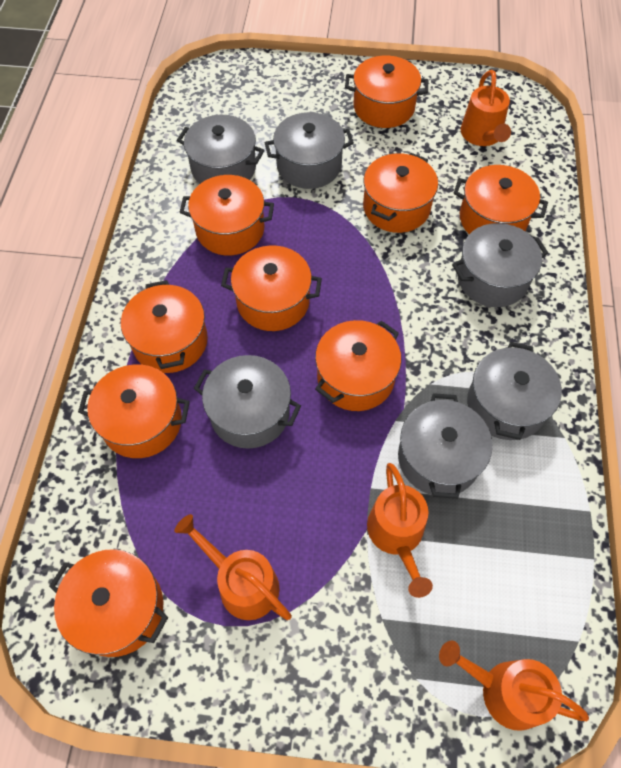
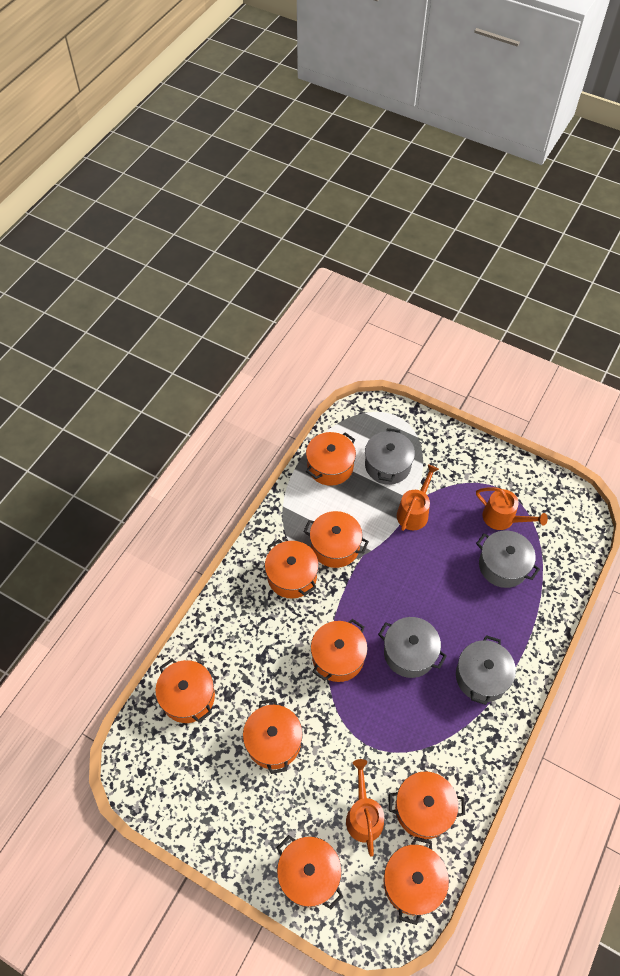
grey pot: 6 -> 4
orange watering can: 4 -> 3

